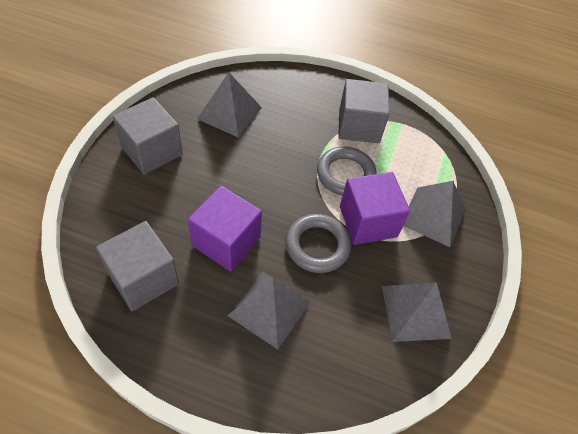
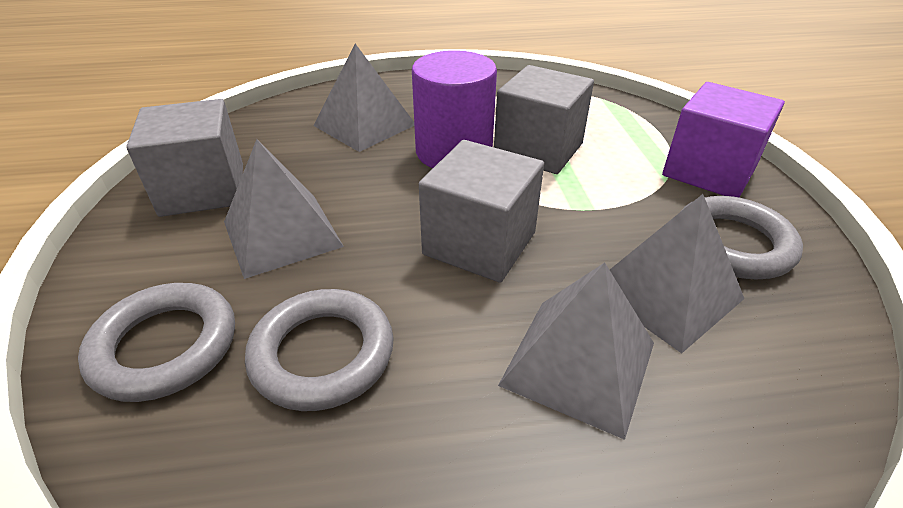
grey ring: 2 -> 3
purple cube: 2 -> 1
purple cylinder: 0 -> 1

